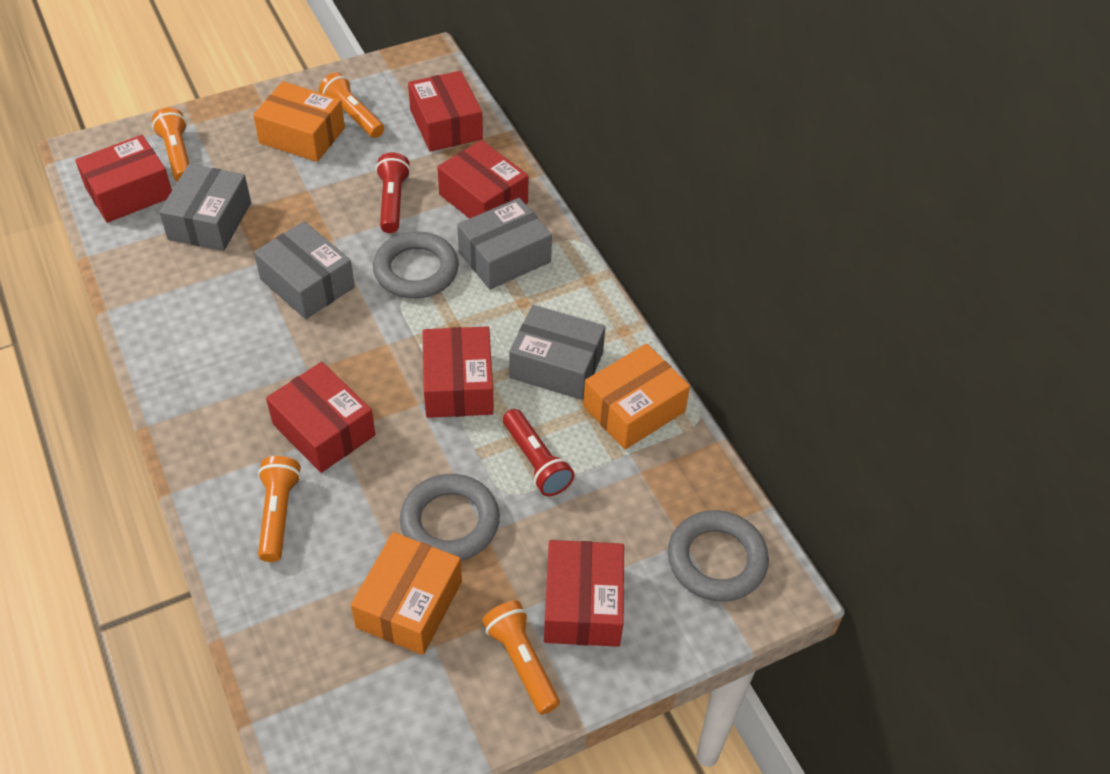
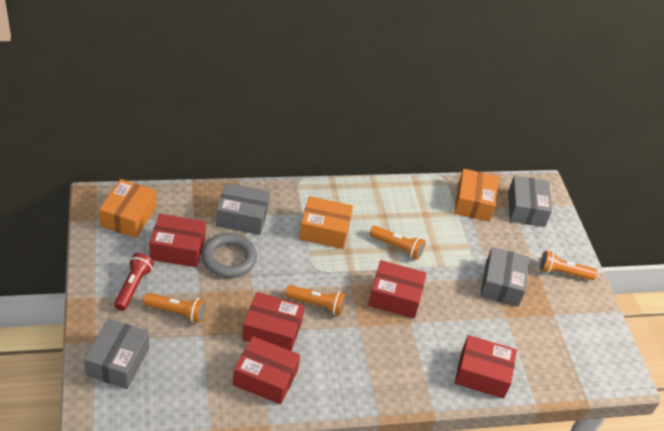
grey ring: 3 -> 1
red box: 6 -> 5
red flashlight: 2 -> 1

